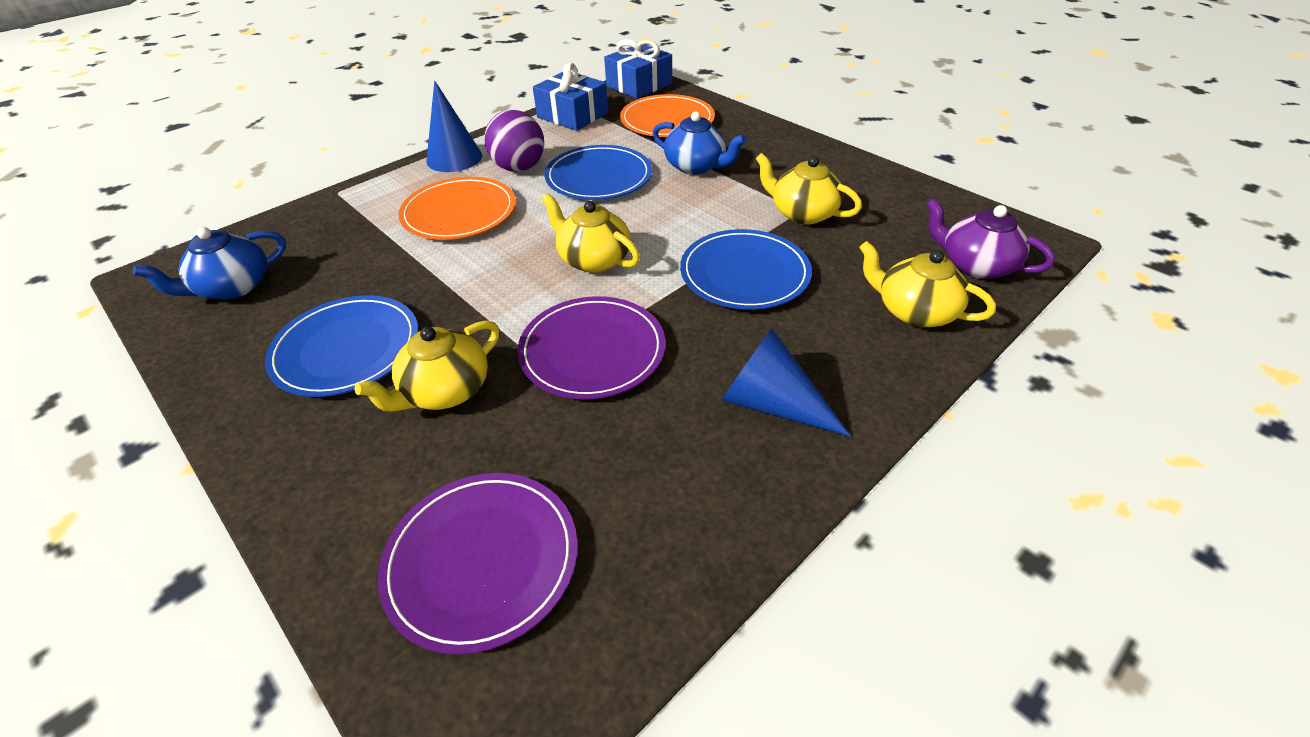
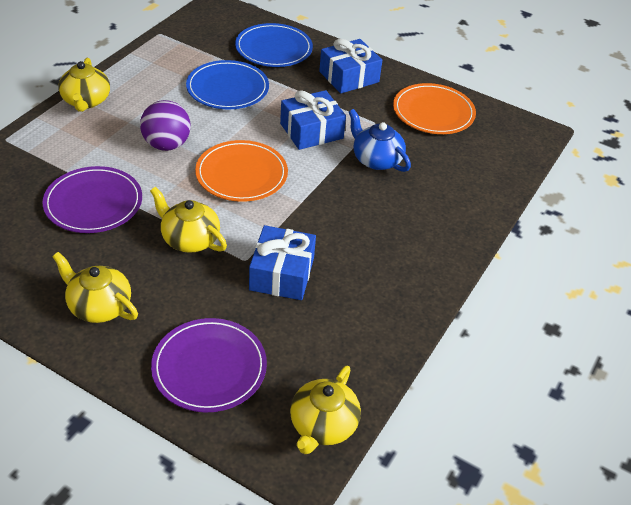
blue cone: 2 -> 0
blue gift: 2 -> 3
blue plate: 3 -> 2
blue teapot: 2 -> 1
purple teapot: 1 -> 0

